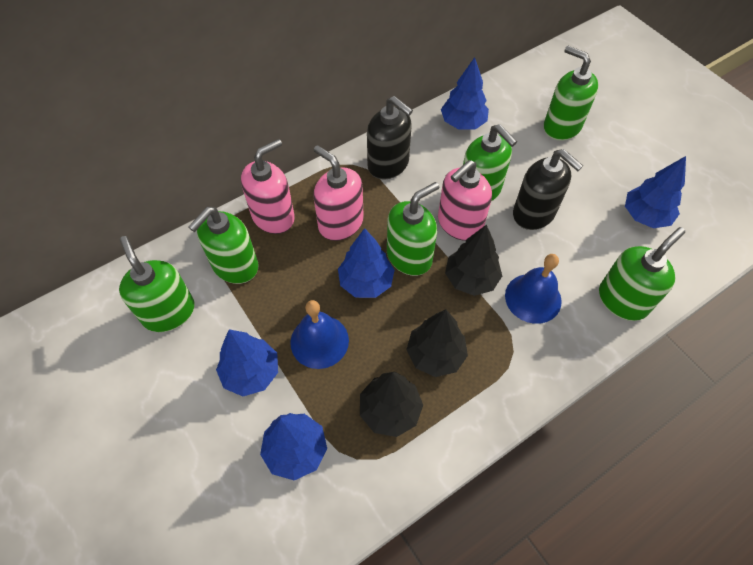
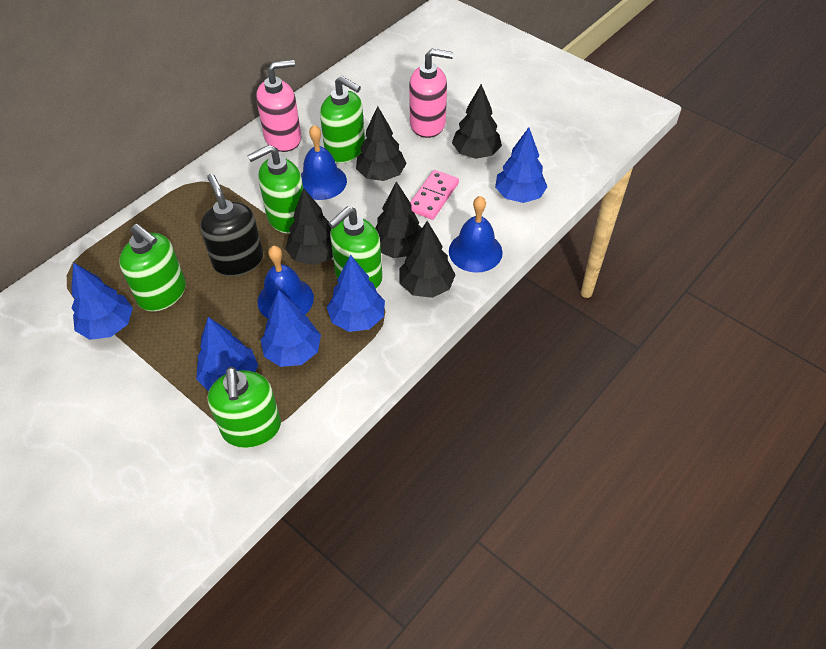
black soap dispenser: 2 -> 1
black tree: 3 -> 5
blue bell: 2 -> 3
green soap dispenser: 6 -> 5
pink domino: 0 -> 1
pink soap dispenser: 3 -> 2

